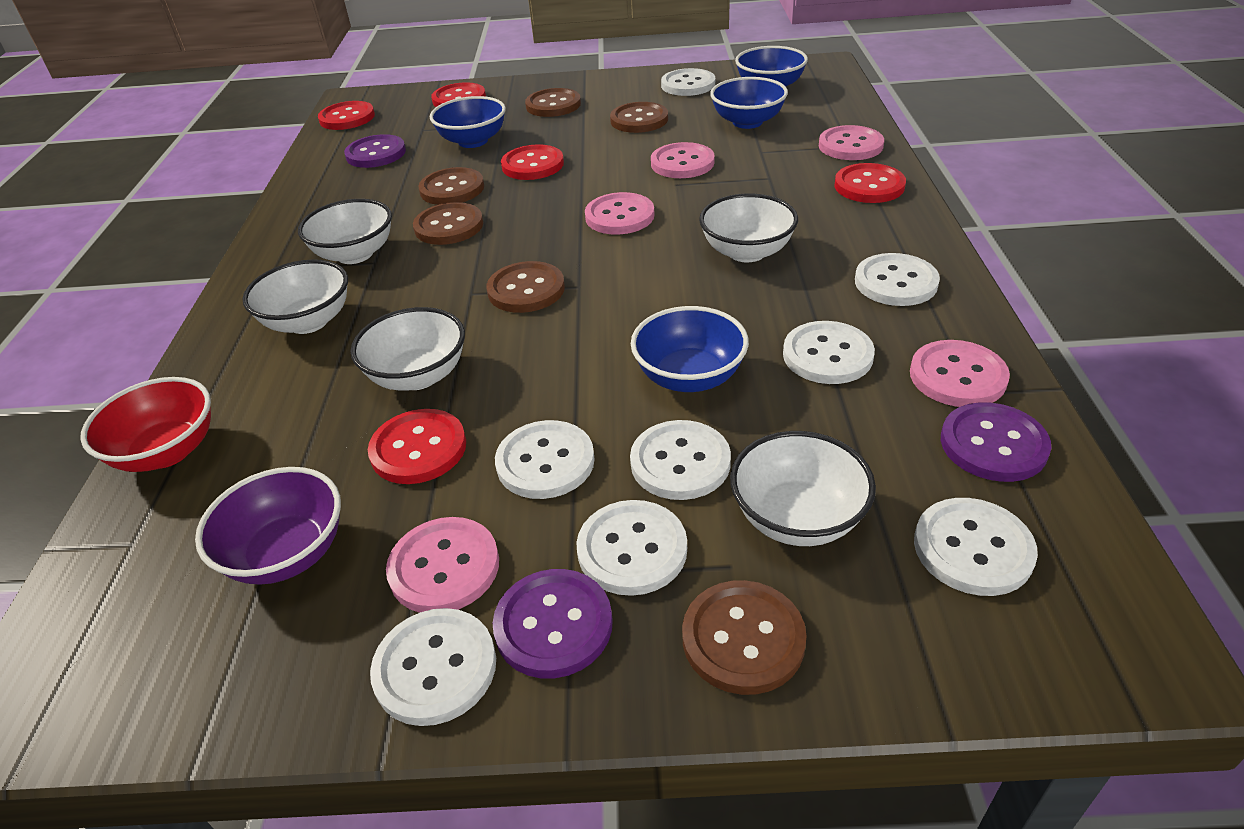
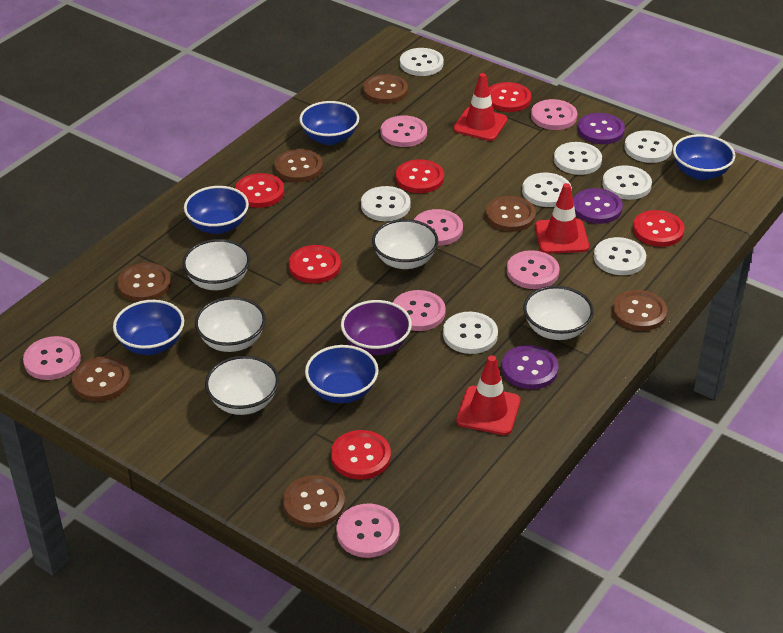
blue bowl: 4 -> 5
brown button: 6 -> 7
pink button: 5 -> 7
red bowl: 1 -> 0
red button: 5 -> 6
red traffic cone: 0 -> 3

